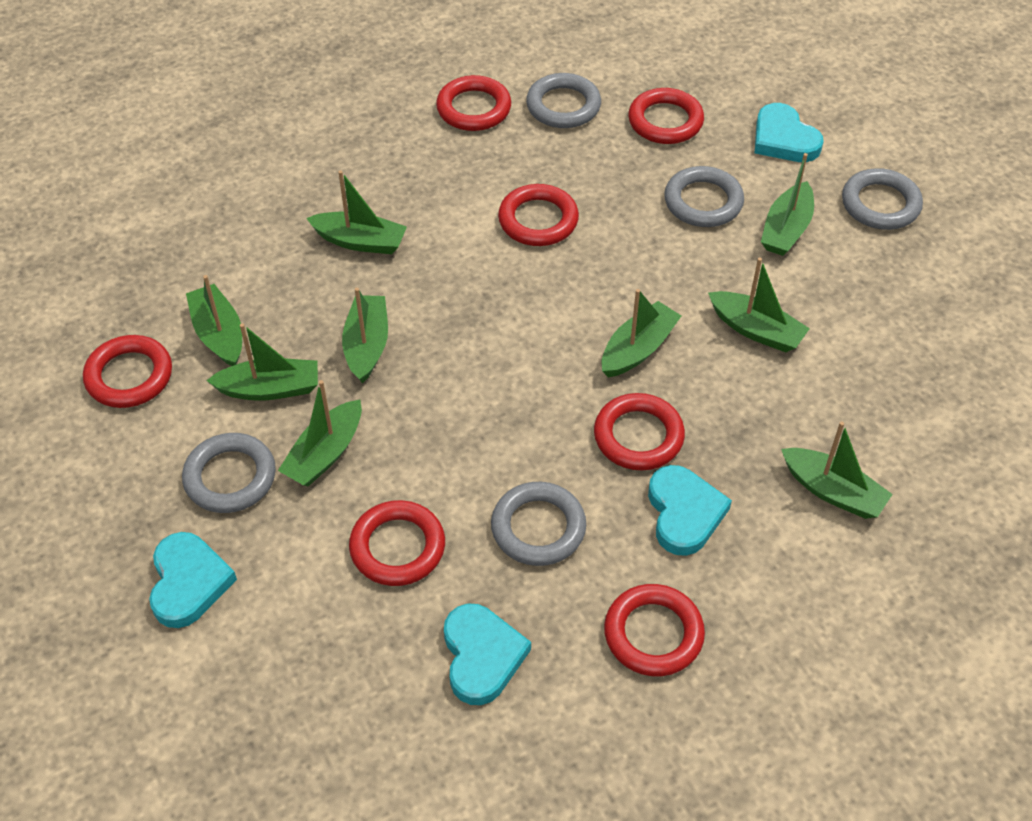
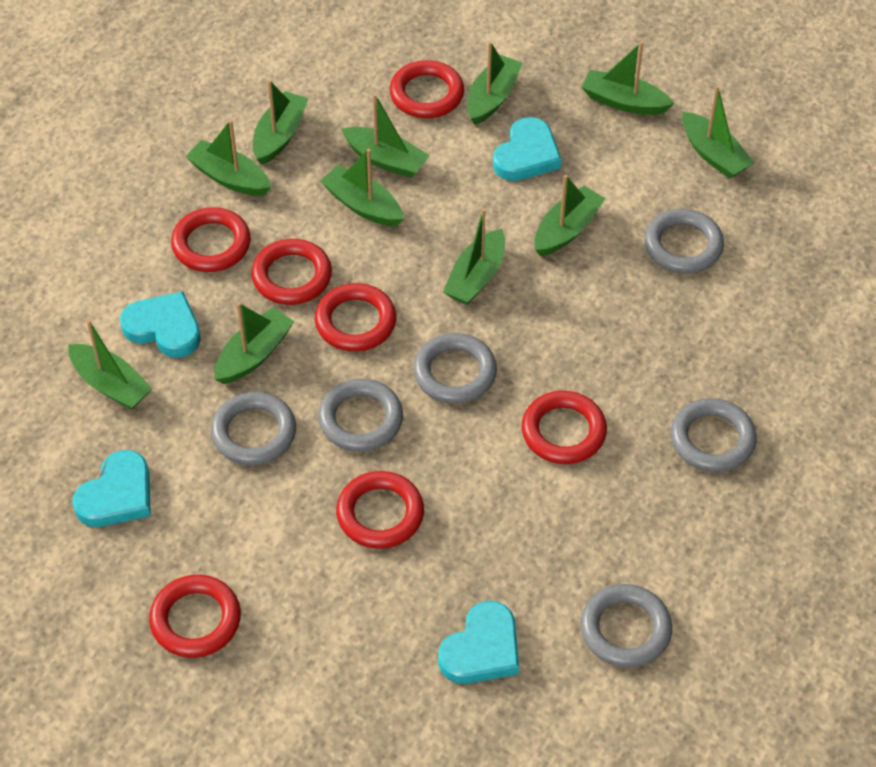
green boat: 9 -> 11
grey ring: 5 -> 6

